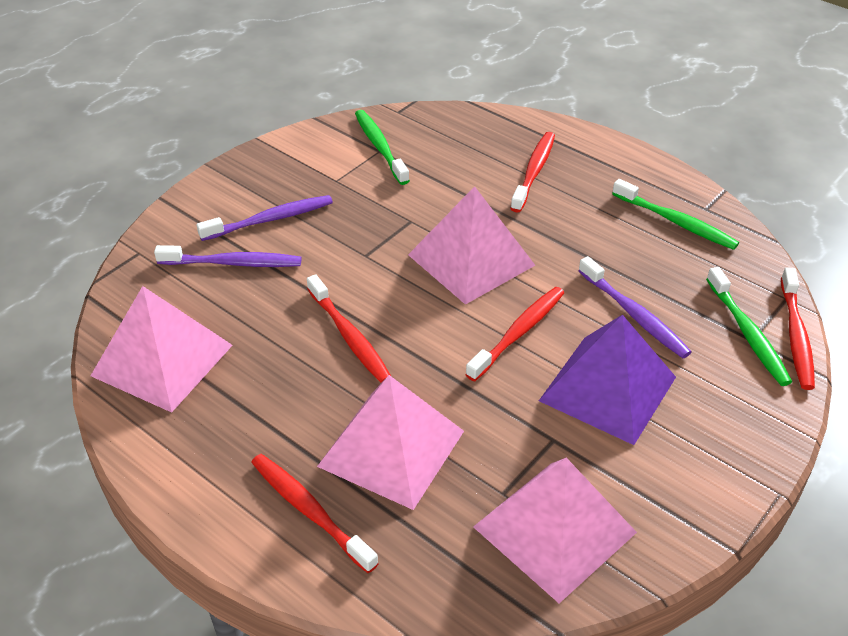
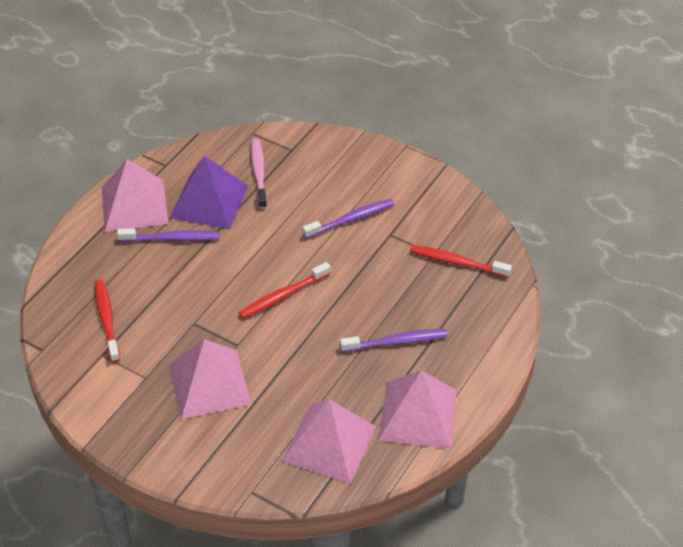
green toothbrush: 3 -> 0
pink toothbrush: 0 -> 1
red toothbrush: 5 -> 3

